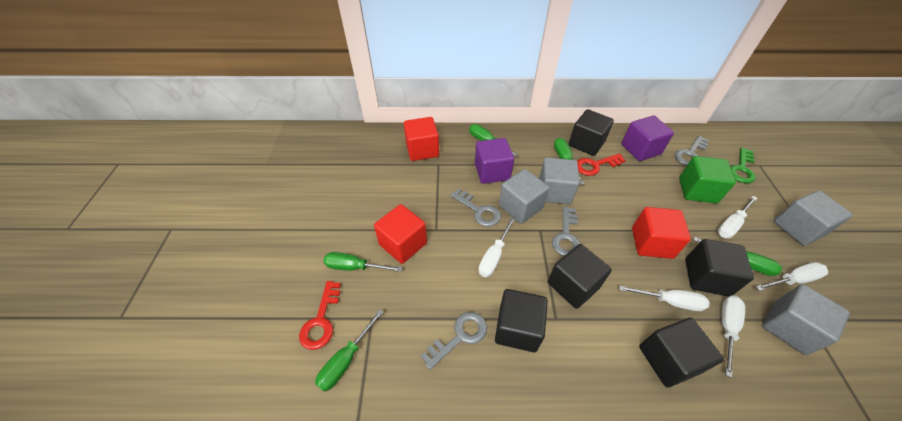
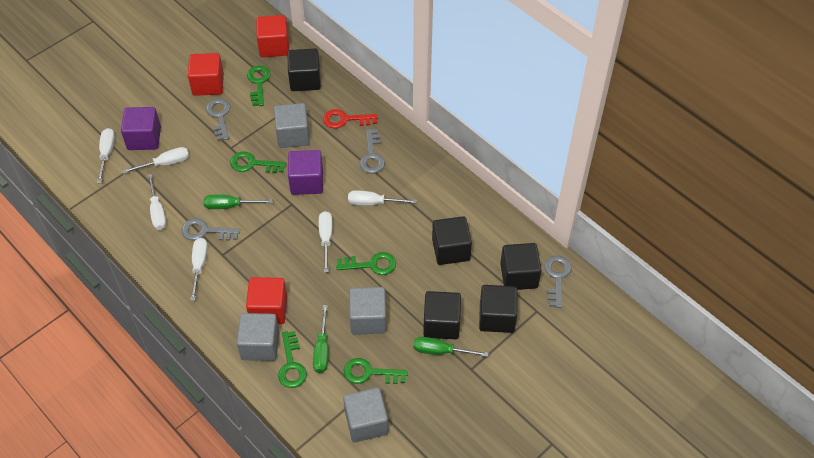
green cube: 1 -> 0
green key: 1 -> 5
green screwdriver: 5 -> 3
red key: 2 -> 1
white screwdriver: 5 -> 6

